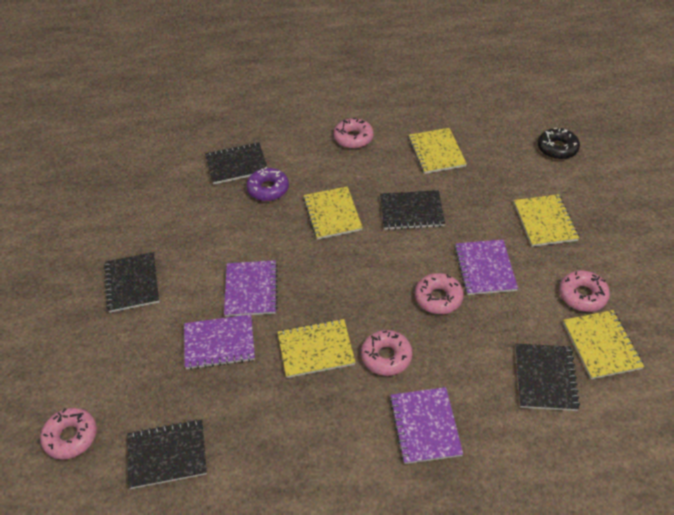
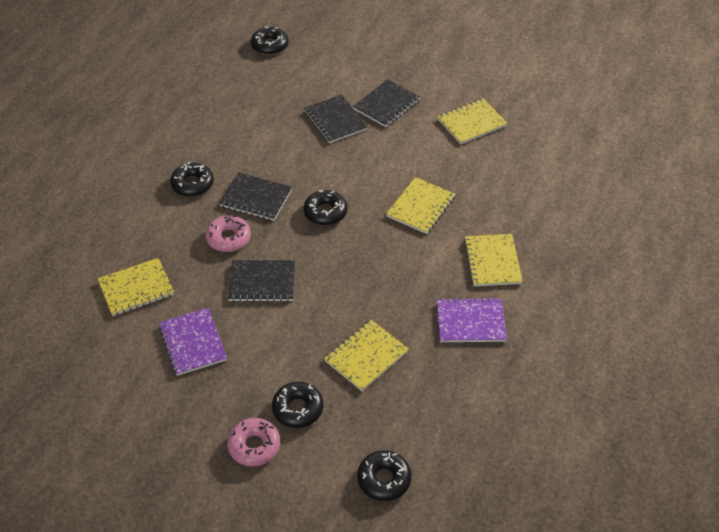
black donut: 1 -> 5
black notebook: 5 -> 4
pink donut: 5 -> 2
purple donut: 1 -> 0
purple notebook: 4 -> 2

